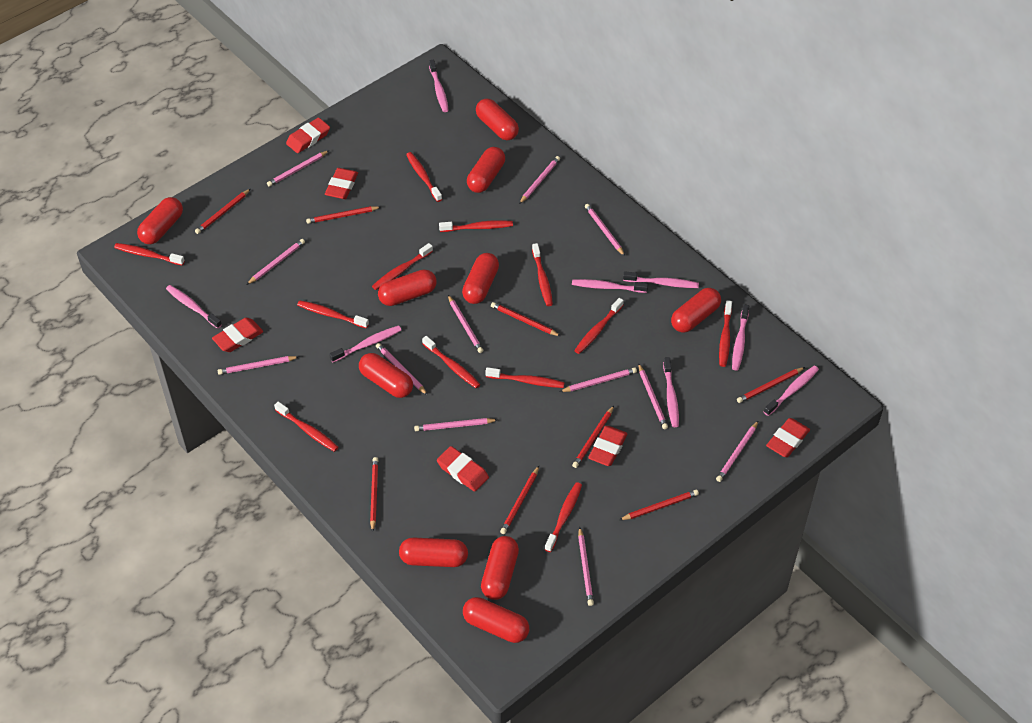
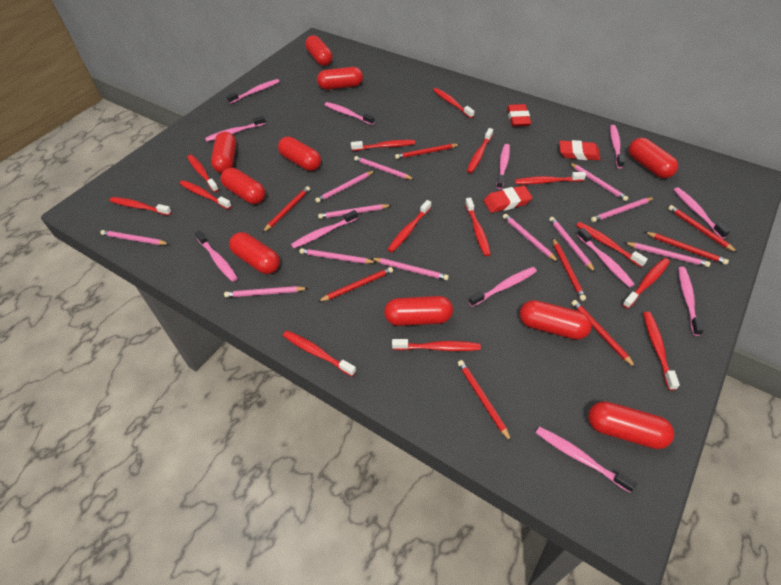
pink toothbrush: 8 -> 12
red eraser: 6 -> 3
red toothbrush: 12 -> 14

